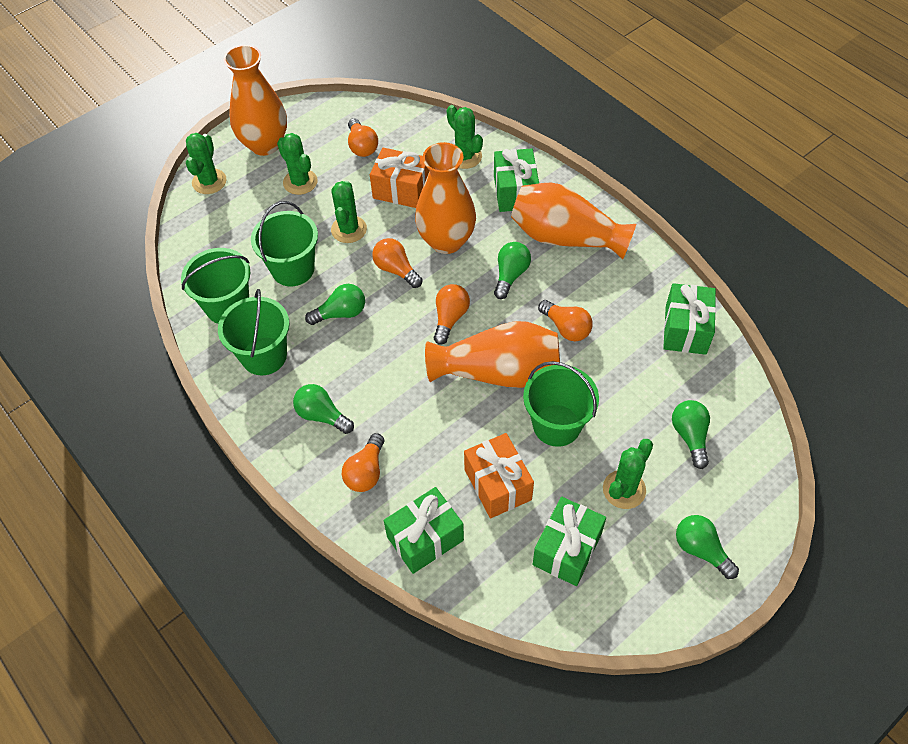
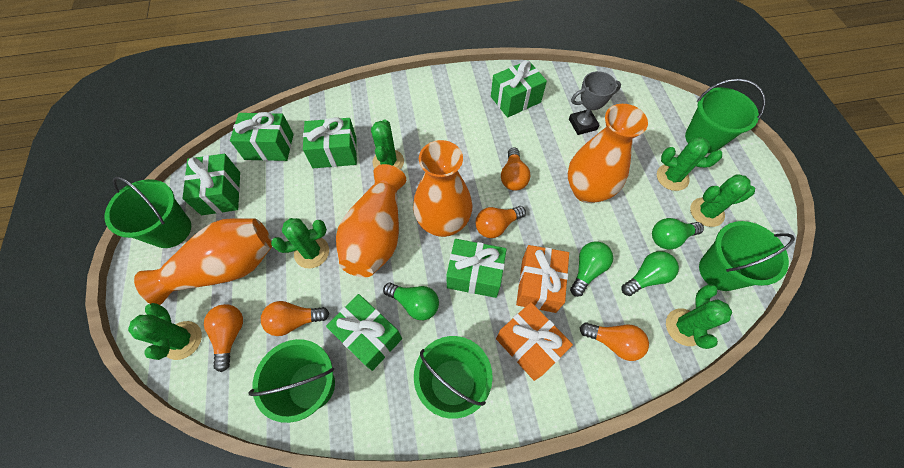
green bucket: 4 -> 5
green cactus: 5 -> 6
green gift: 4 -> 6
green light bulb: 5 -> 4
grey trophy: 0 -> 1

